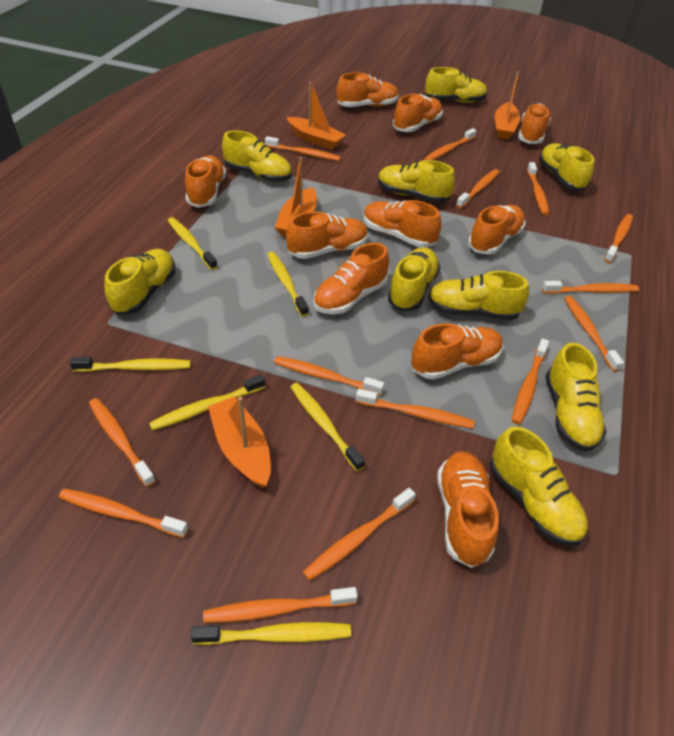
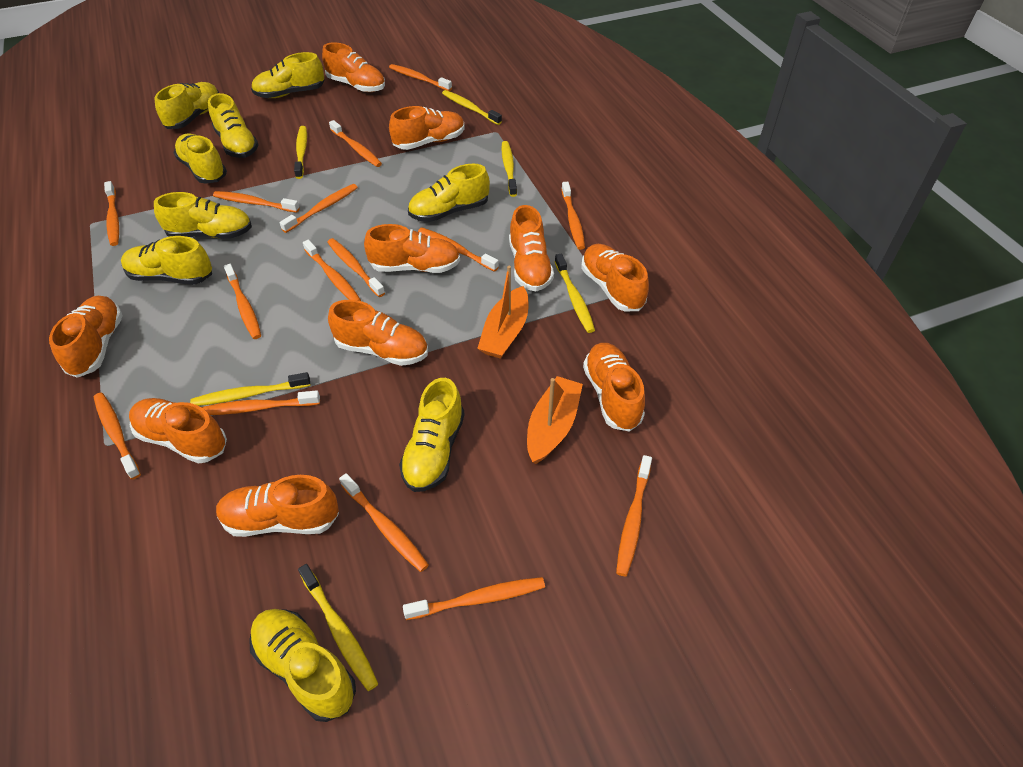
orange boat: 4 -> 2
orange toothbrush: 14 -> 15

